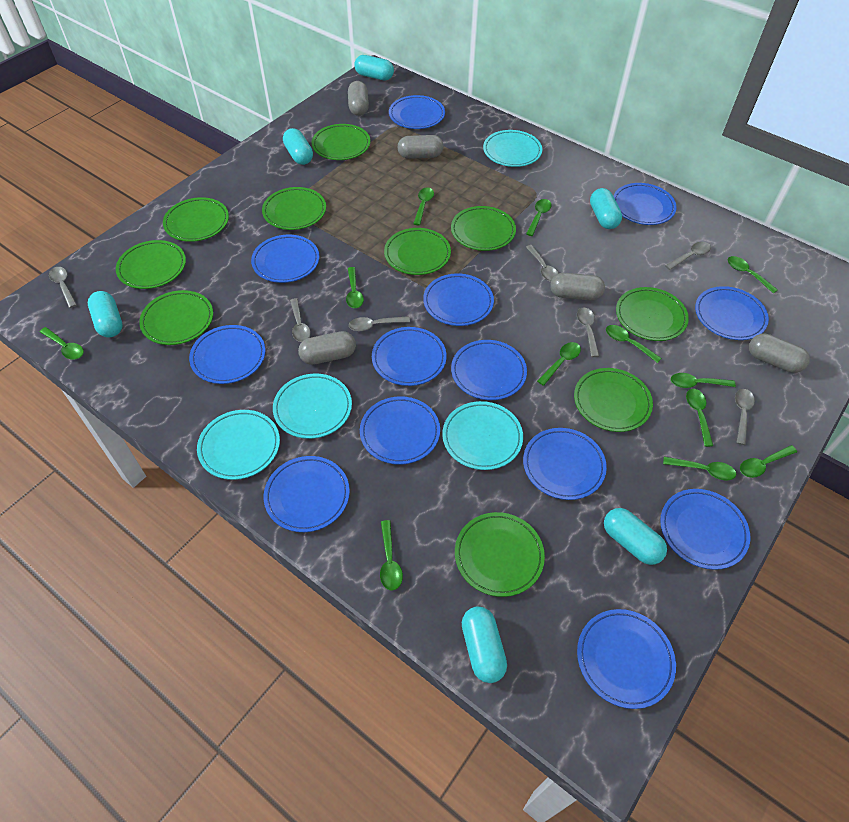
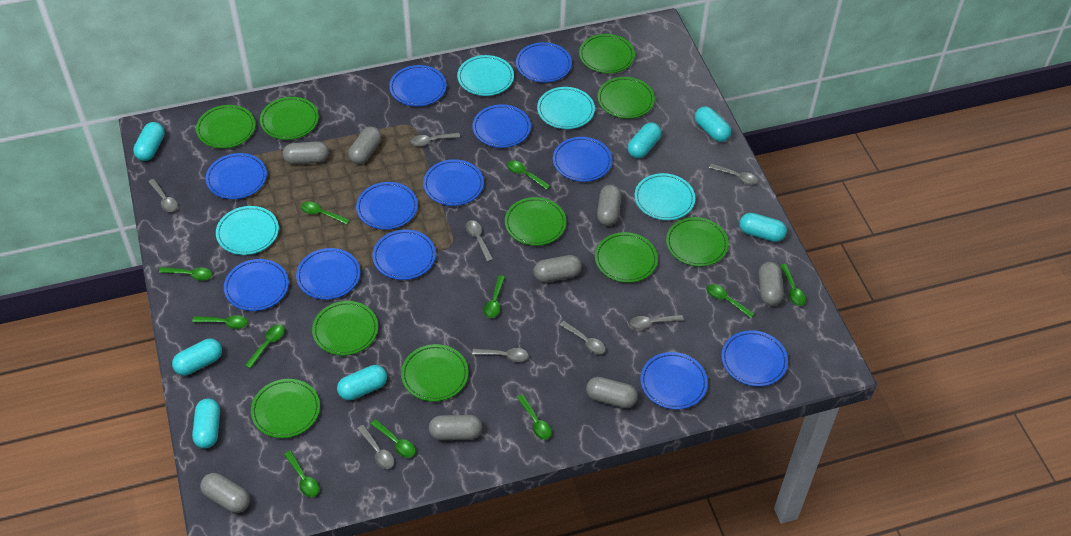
blue plate: 13 -> 12
green spoon: 12 -> 11
grey capsule: 5 -> 8
grey spoon: 7 -> 8
turquoise capsule: 6 -> 7

